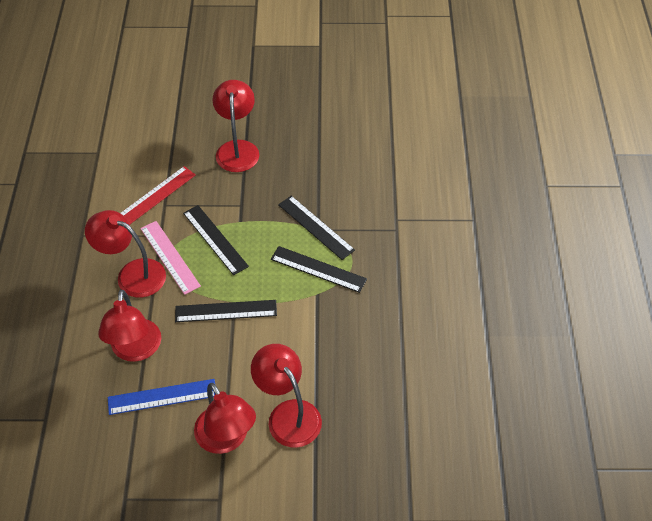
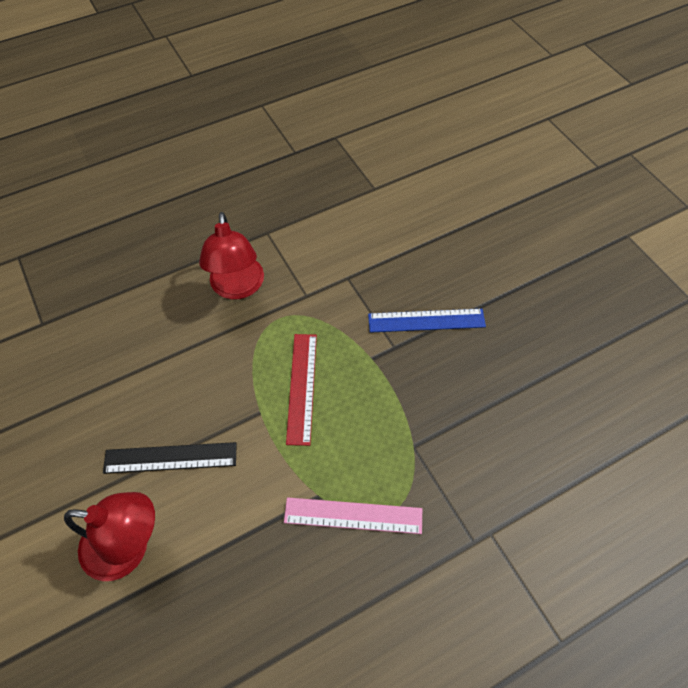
black ruler: 4 -> 1
red lamp: 5 -> 2

